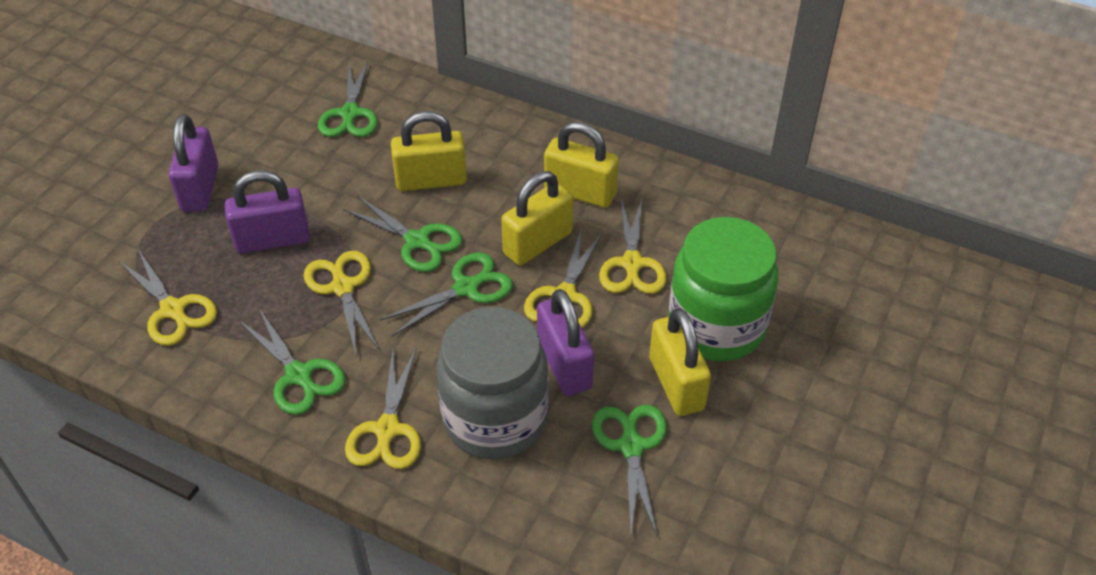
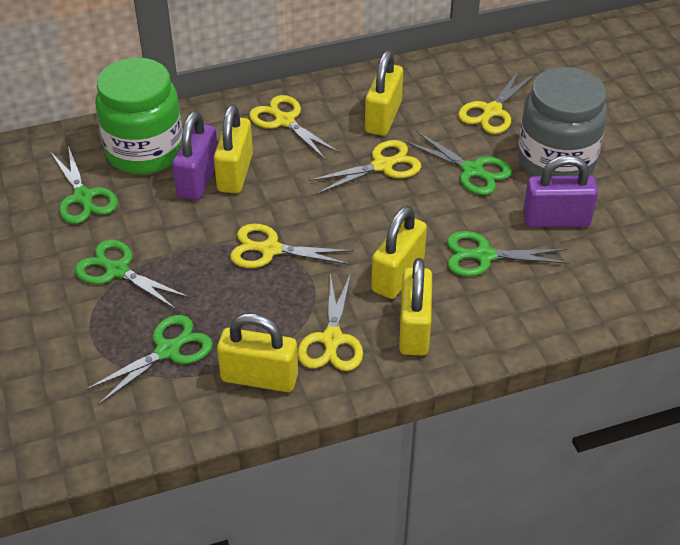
purple padlock: 3 -> 2
yellow padlock: 4 -> 5

